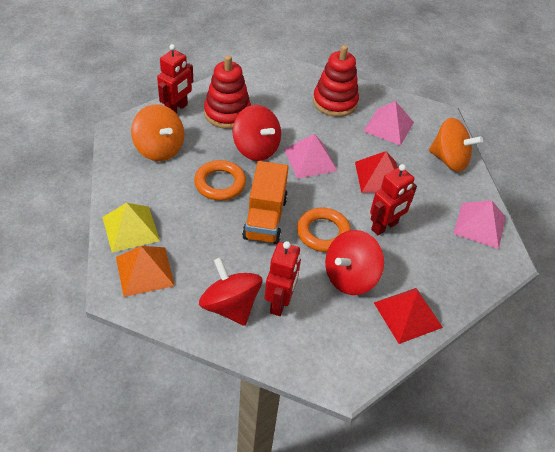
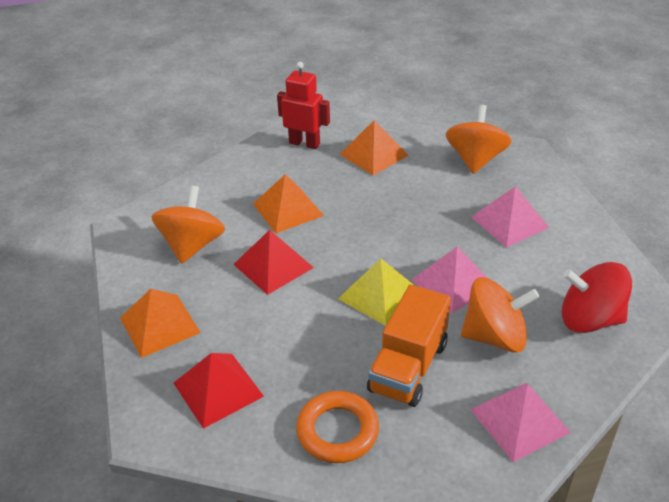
orange pyramid: 1 -> 3
orange ring: 2 -> 1
orange spinning top: 2 -> 3
red robot: 3 -> 1
red spinning top: 3 -> 1
red stacking toy: 2 -> 0

